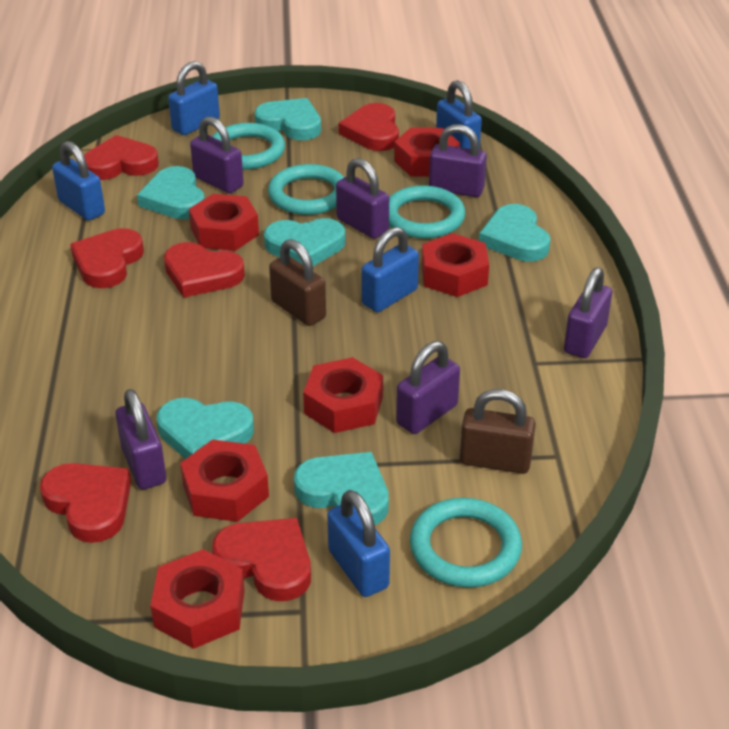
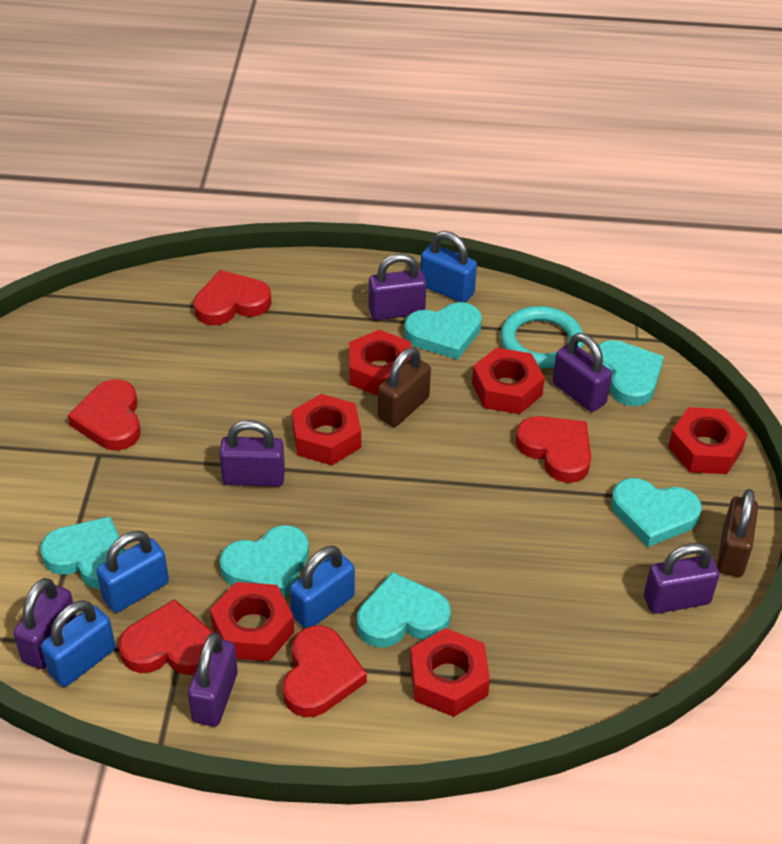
blue padlock: 5 -> 4
red heart: 6 -> 5
turquoise ring: 4 -> 1

